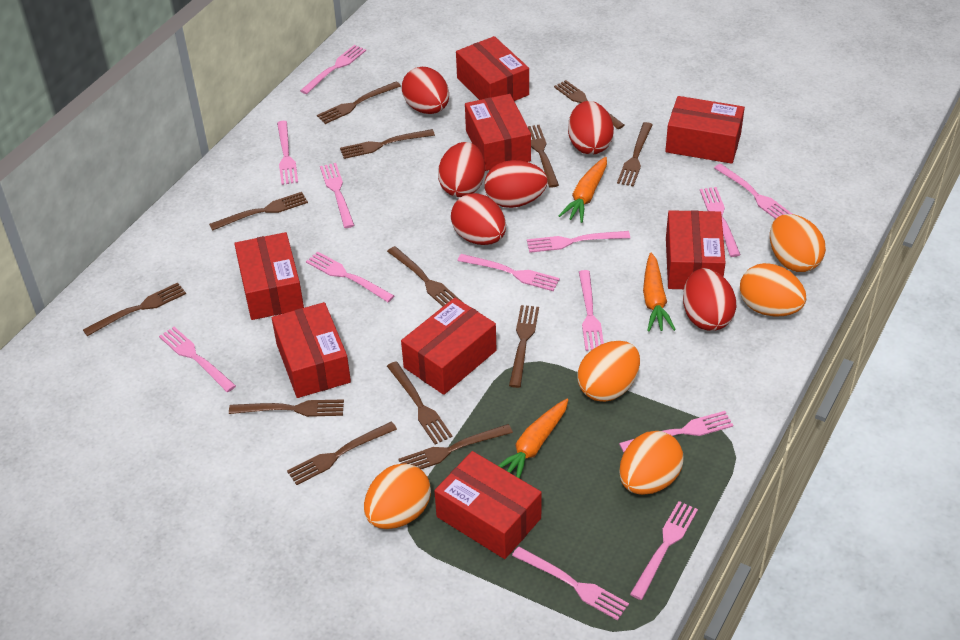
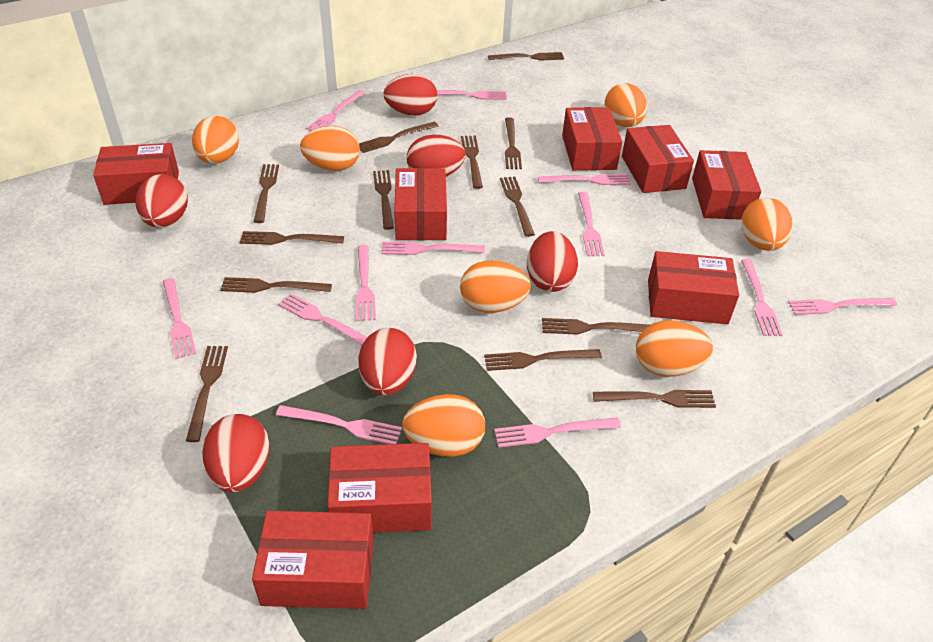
orange carrot: 3 -> 0
orange egg: 5 -> 7
pink fork: 13 -> 12

